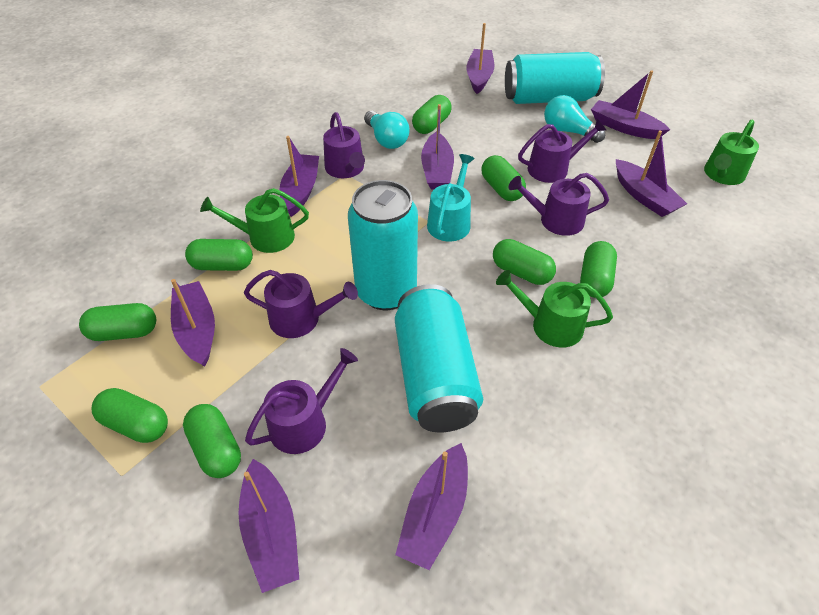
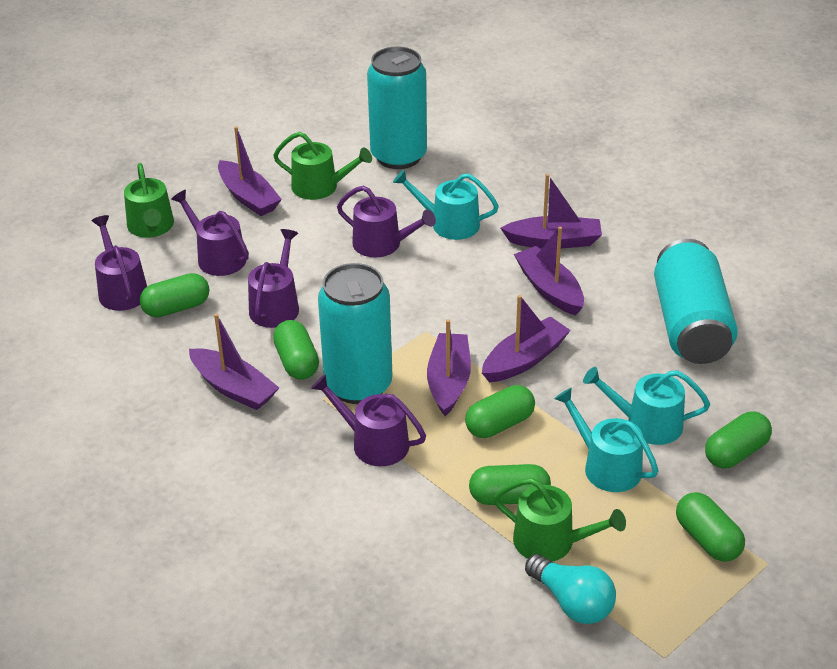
green capsule: 8 -> 6
purple boat: 8 -> 6
turquoise light bulb: 2 -> 1
turquoise watering can: 1 -> 3

